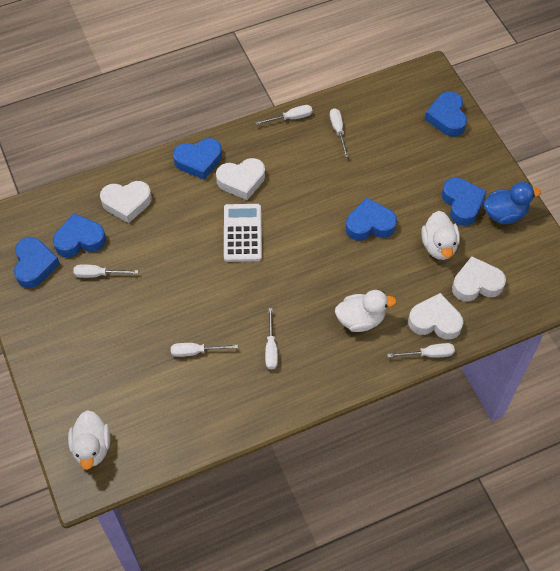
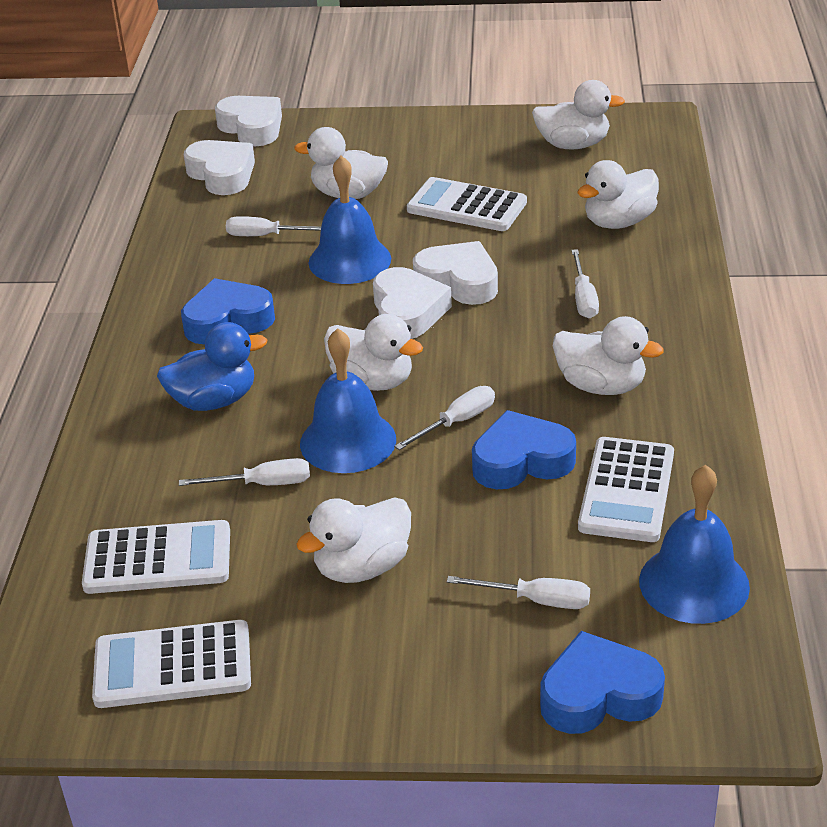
blue bell: 0 -> 3
blue heart: 6 -> 3
white calculator: 1 -> 4
white duck: 3 -> 6
white screwdriver: 6 -> 5

